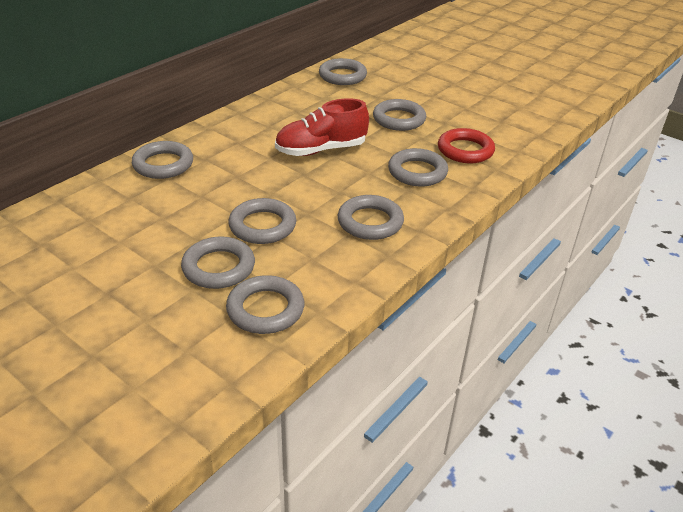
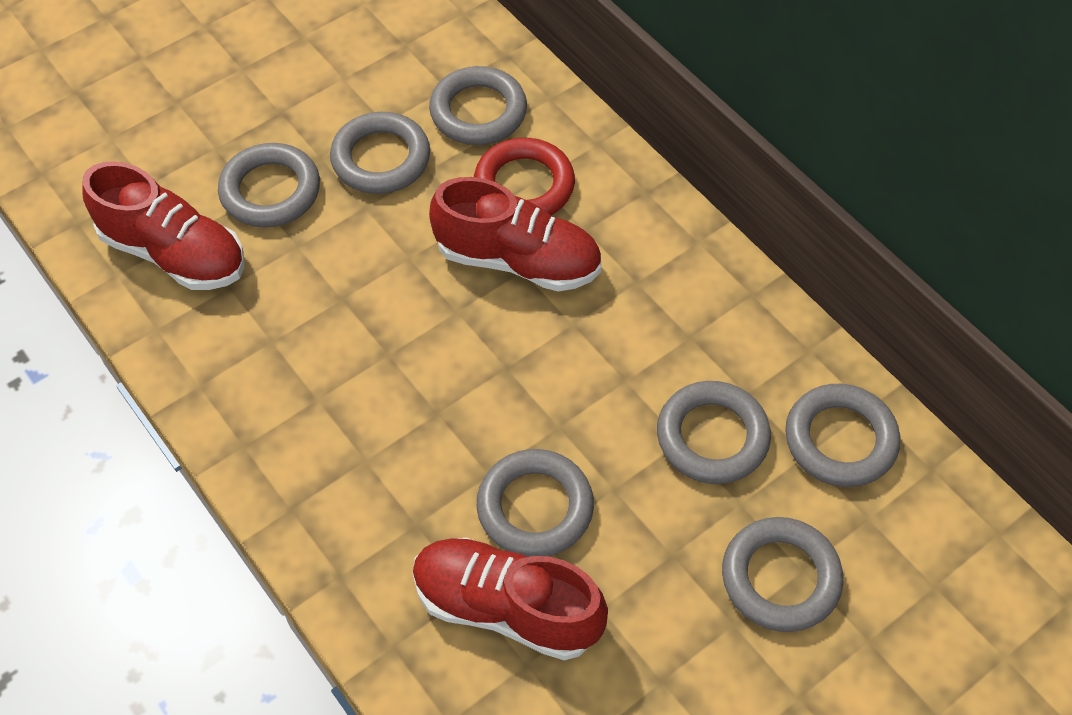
grey ring: 8 -> 7
red shoe: 1 -> 3

